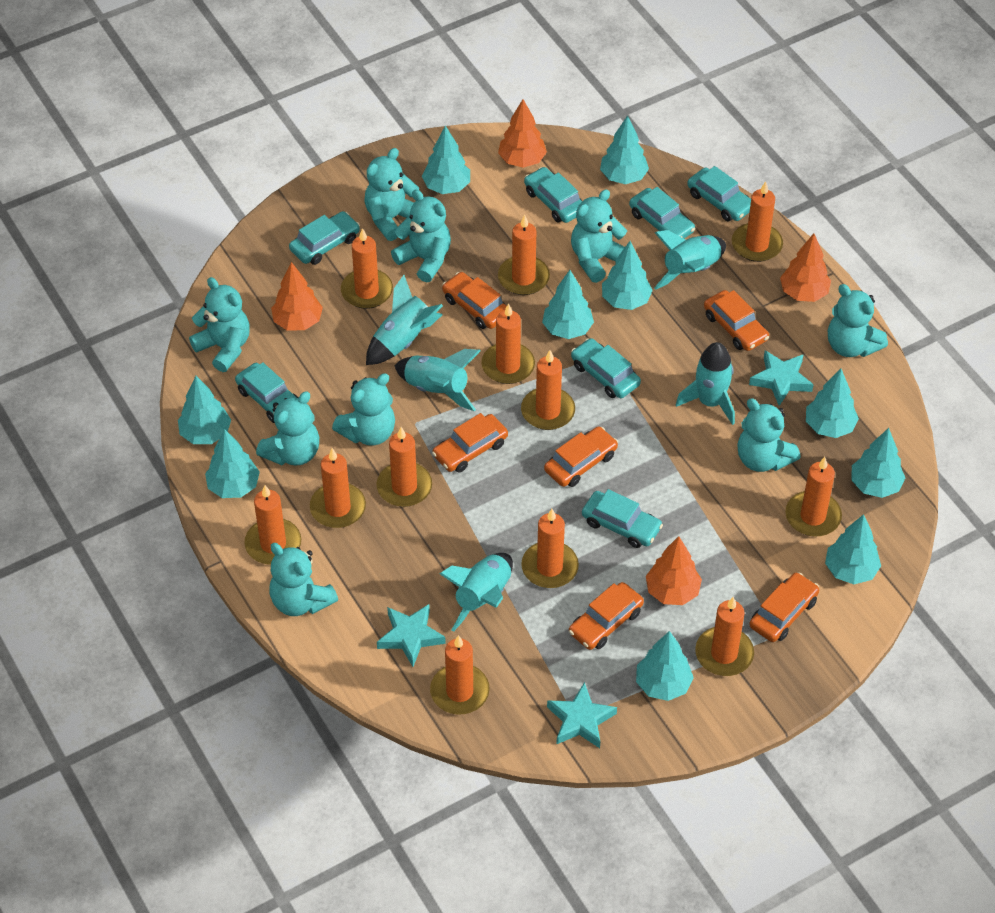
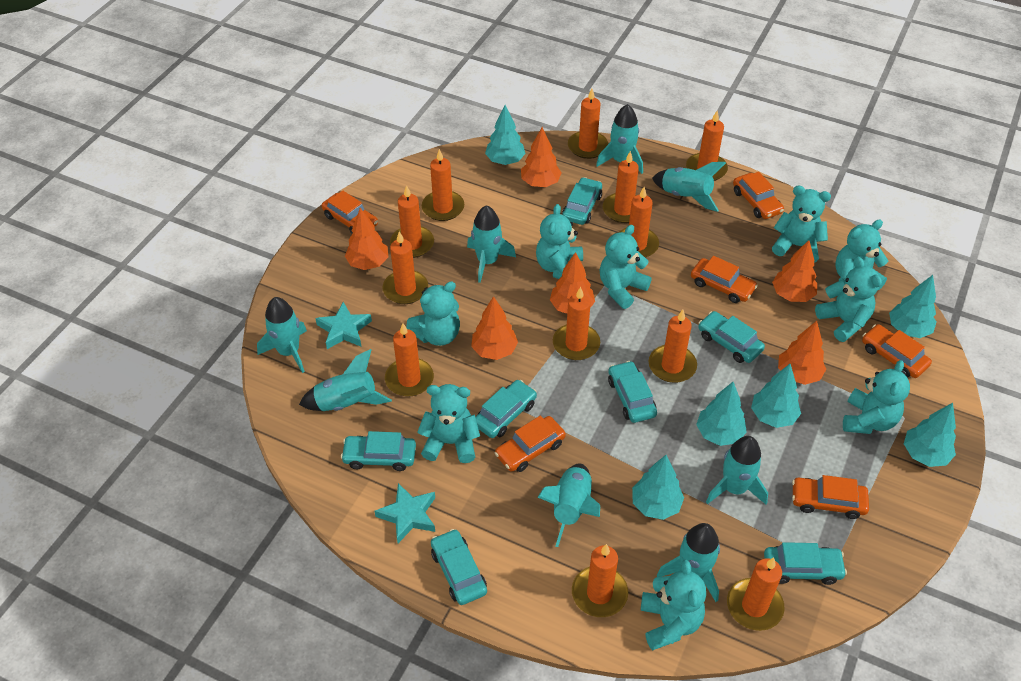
orange tree: 4 -> 6
turquoise rocket: 5 -> 8
turquoise star: 3 -> 2
turquoise tree: 10 -> 6

